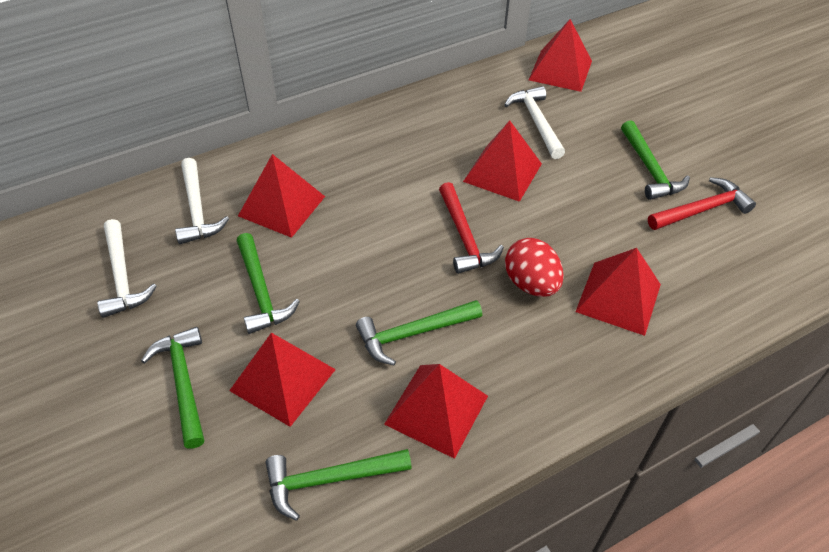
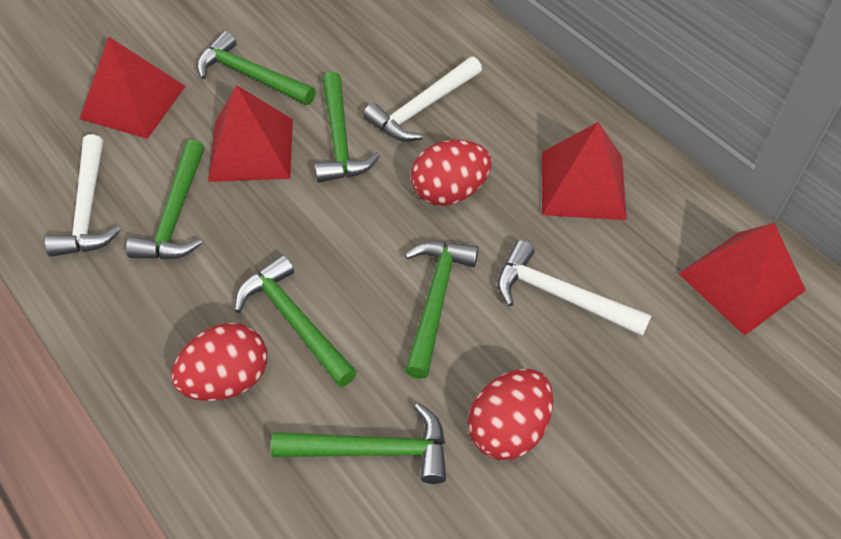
green hammer: 5 -> 6
red egg: 1 -> 3
red hammer: 2 -> 0
red pyramid: 6 -> 4

